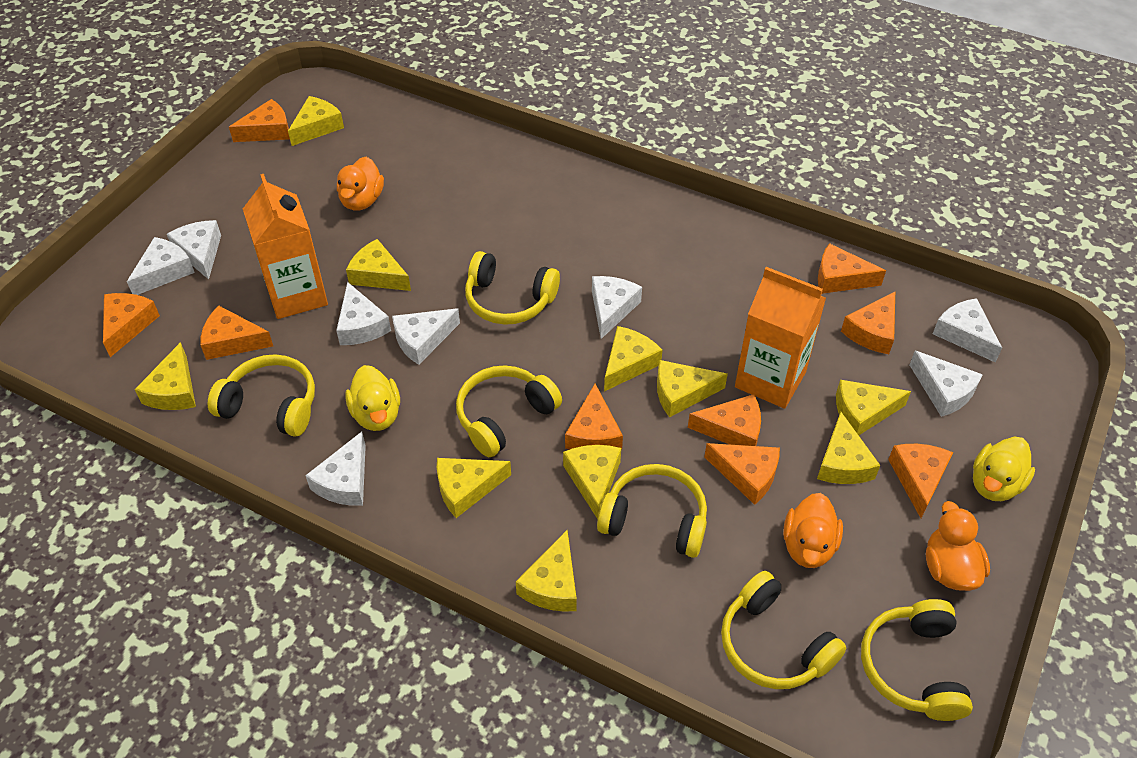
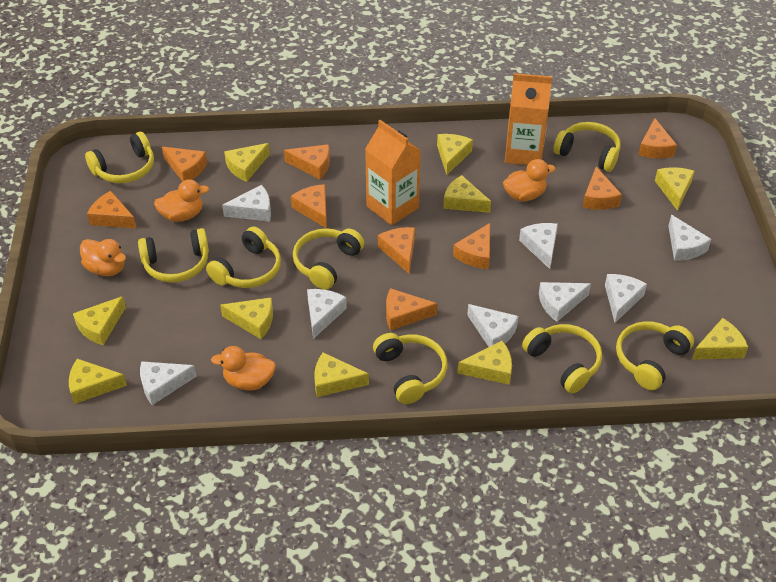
orange duck: 3 -> 4
yellow duck: 2 -> 0
yellow headphones: 6 -> 8

